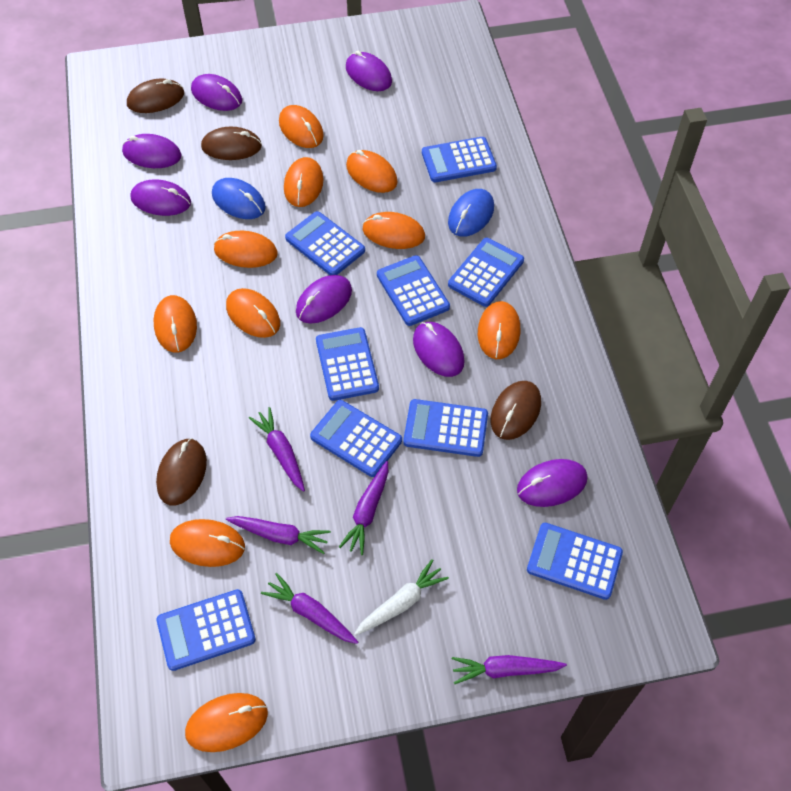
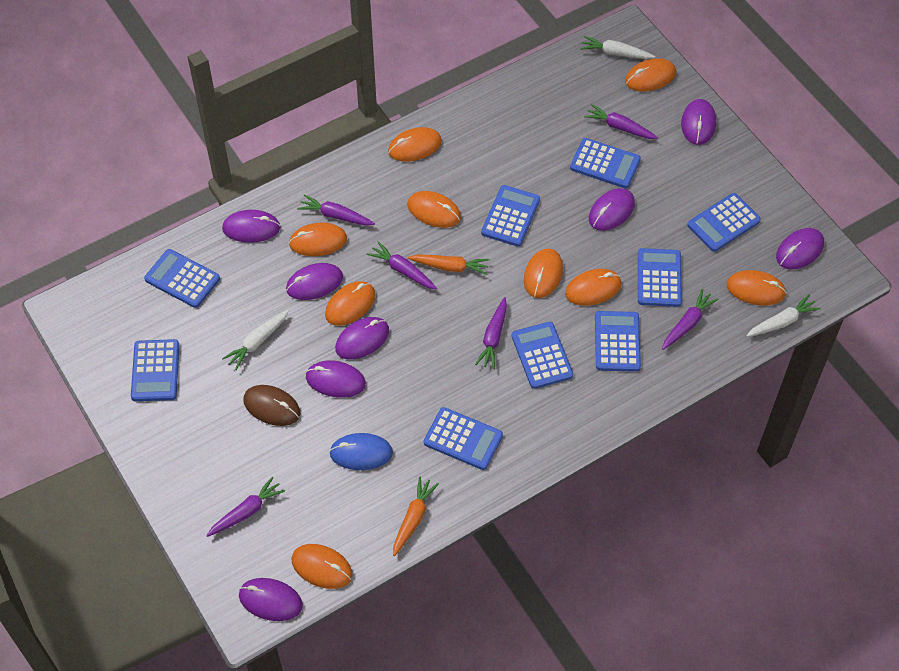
blue mouse: 2 -> 1
brown mouse: 4 -> 1
orange carrot: 0 -> 2
orange mouse: 10 -> 9
purple carrot: 5 -> 6
purple mouse: 7 -> 8
white carrot: 1 -> 3

